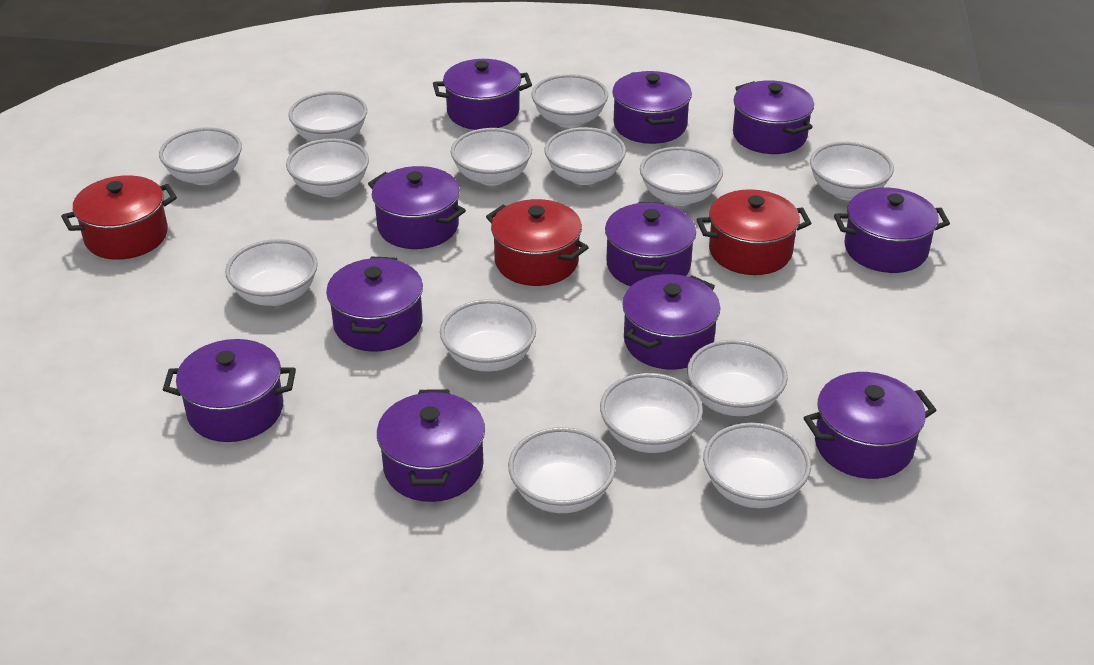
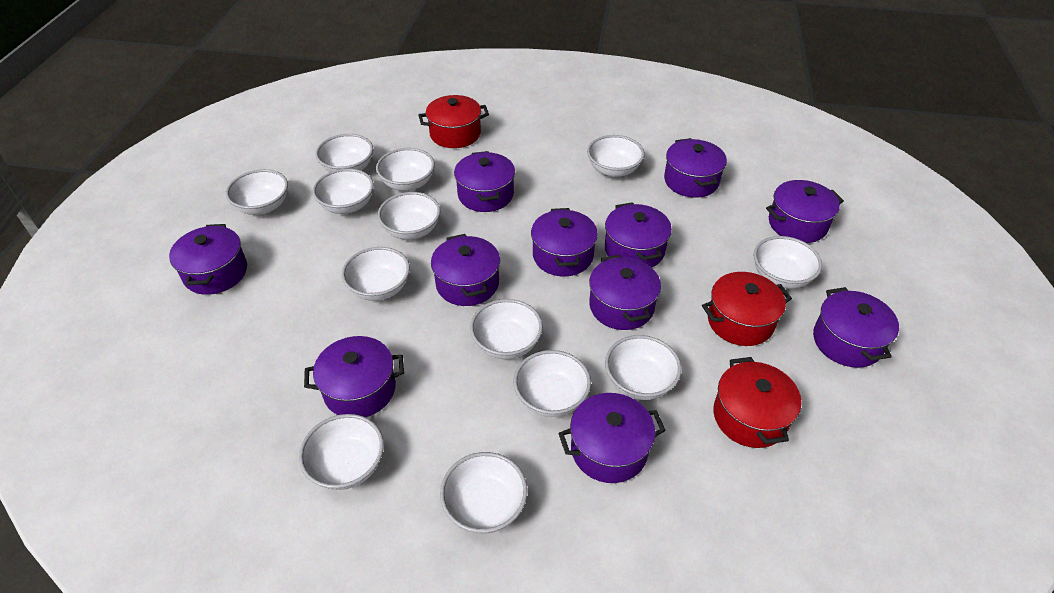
white bowl: 14 -> 13

